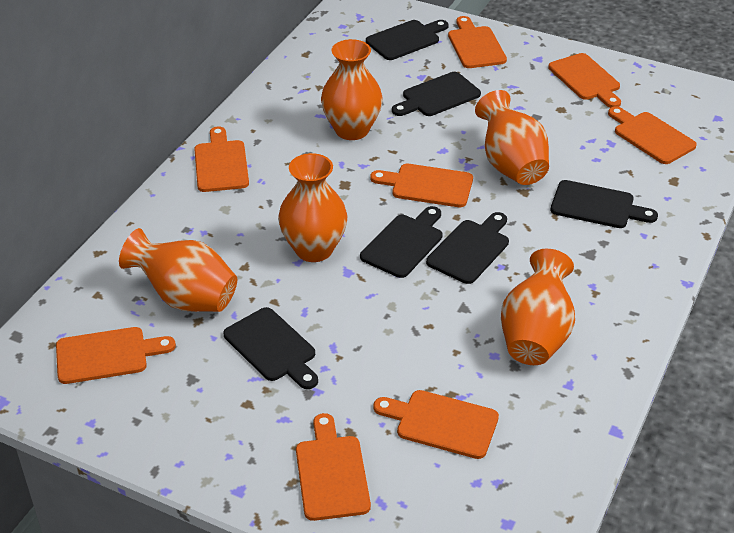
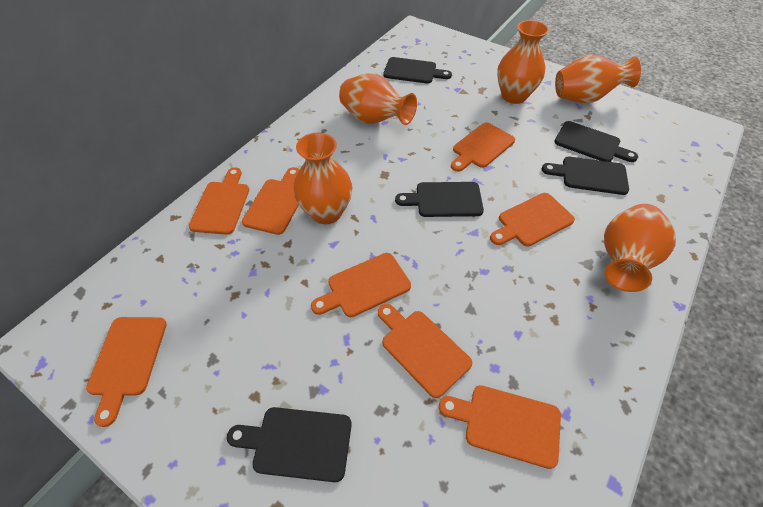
black cutting board: 6 -> 5

